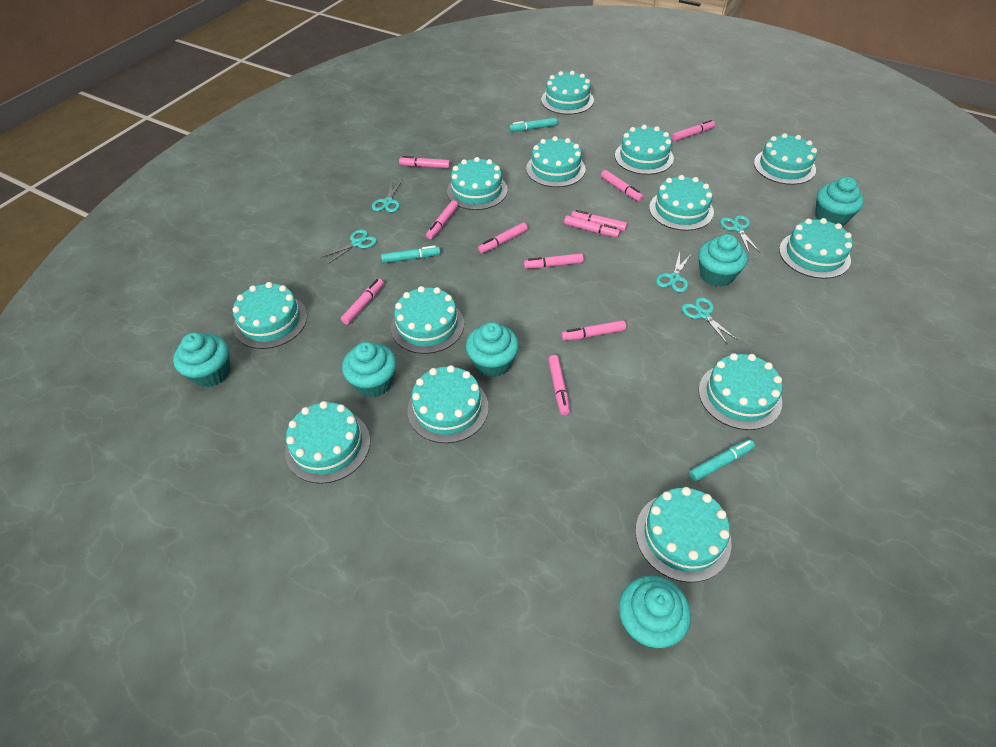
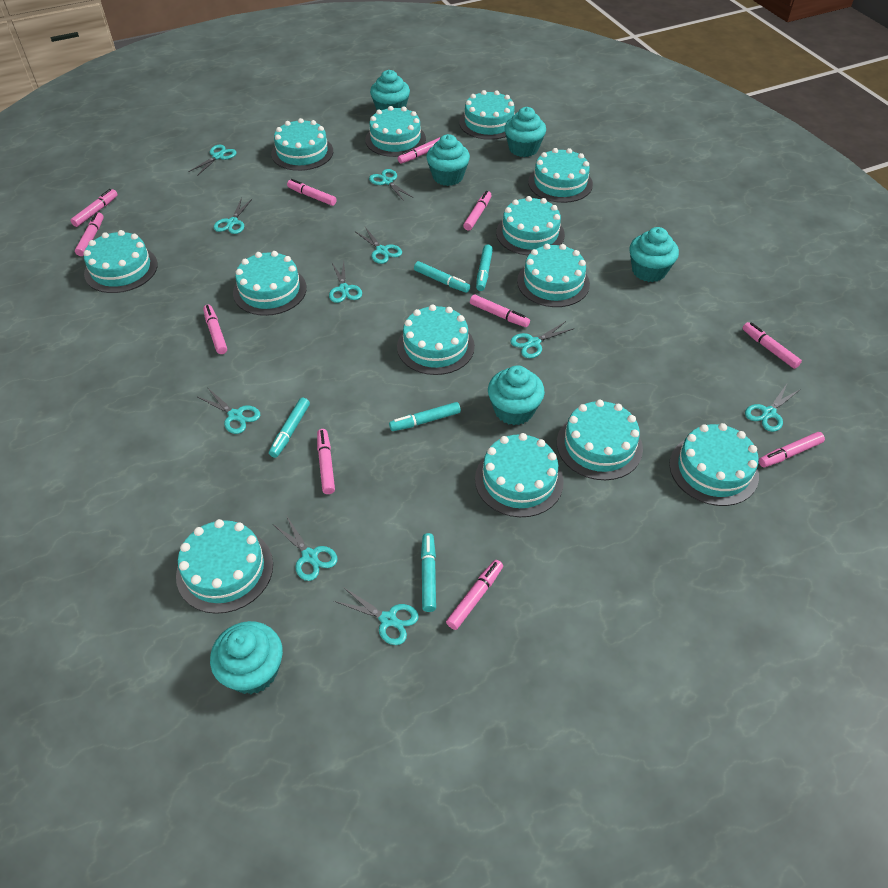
turquoise marker: 3 -> 5
turquoise scissors: 5 -> 10

